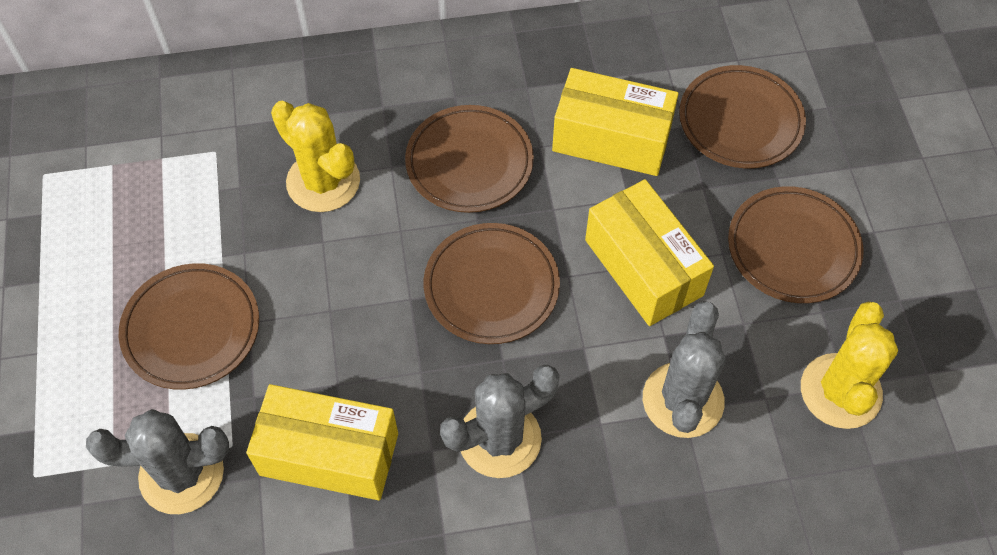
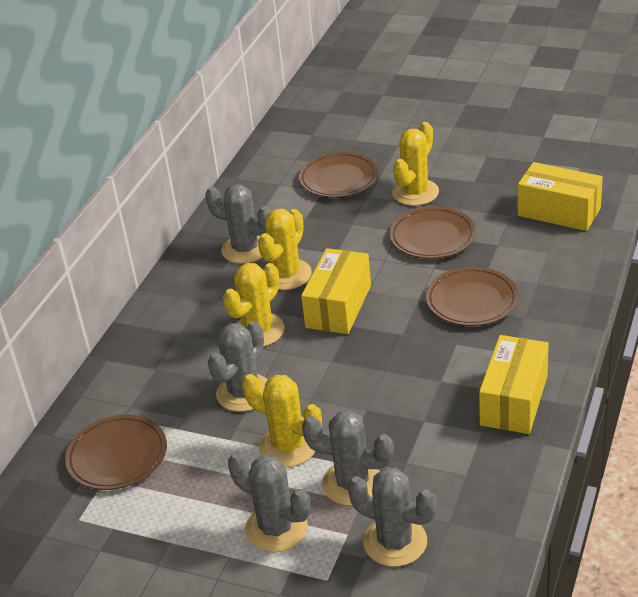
brown plate: 5 -> 4
grey cactus: 3 -> 5
yellow cactus: 2 -> 4

